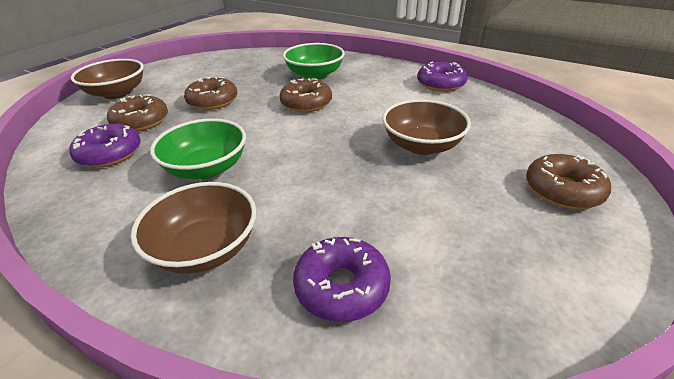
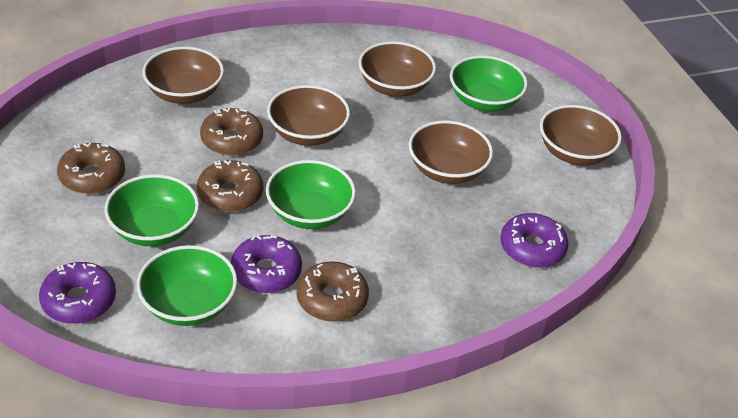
brown bowl: 3 -> 5
green bowl: 2 -> 4

